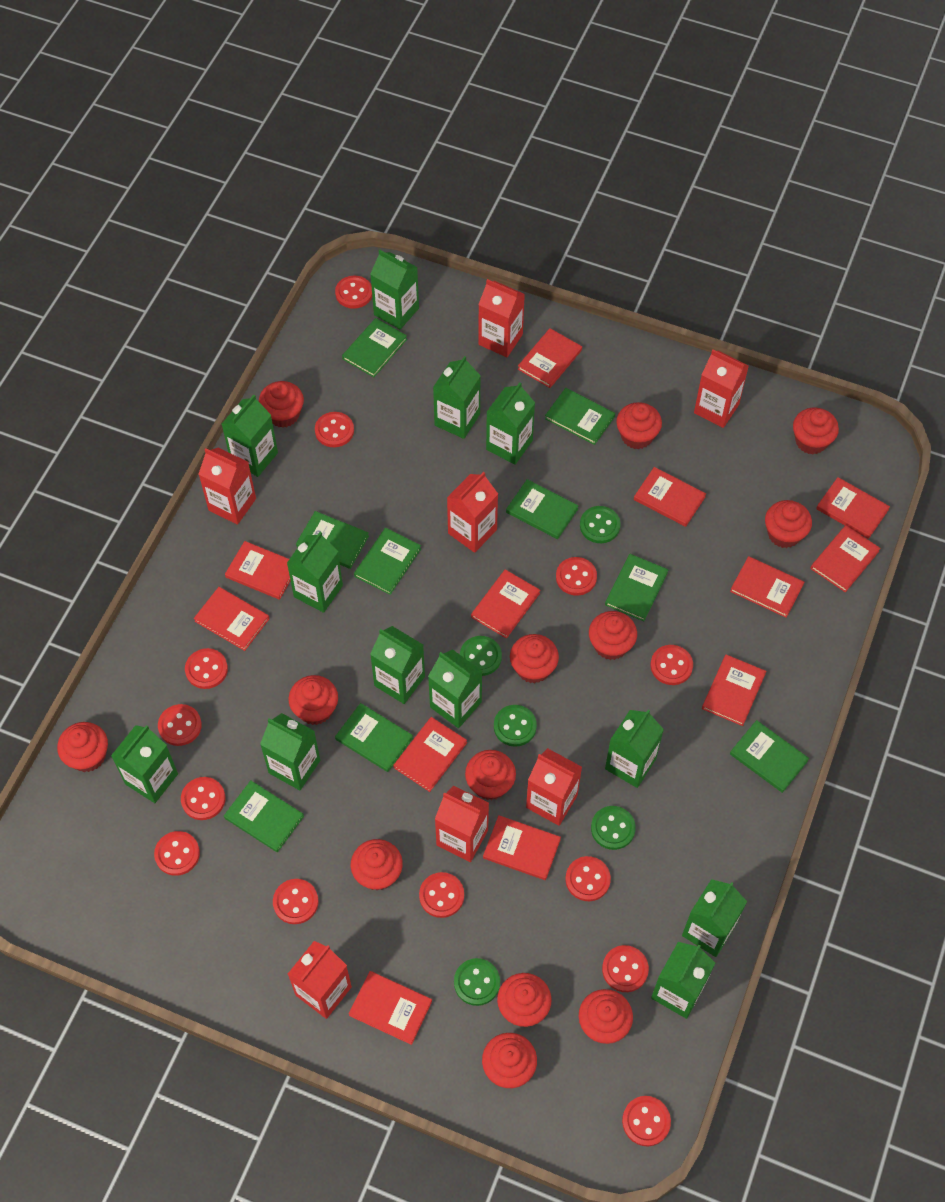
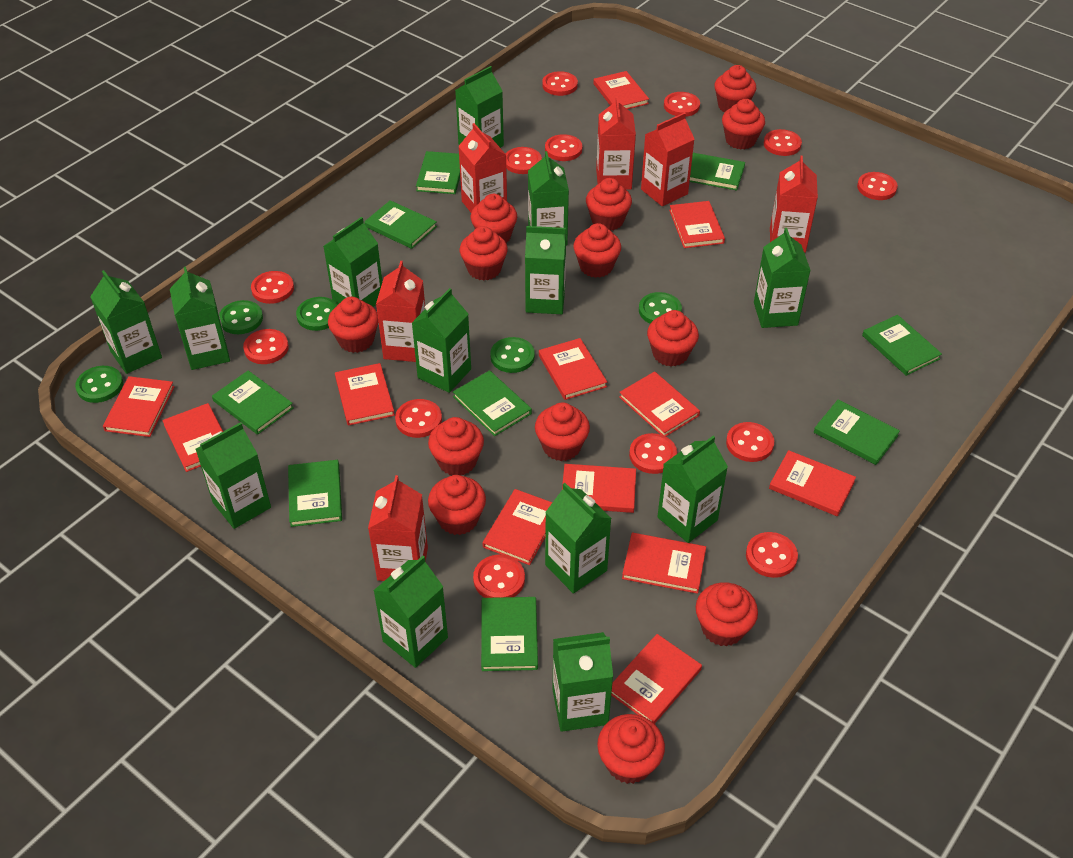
green carton: 12 -> 13
red carton: 7 -> 6

